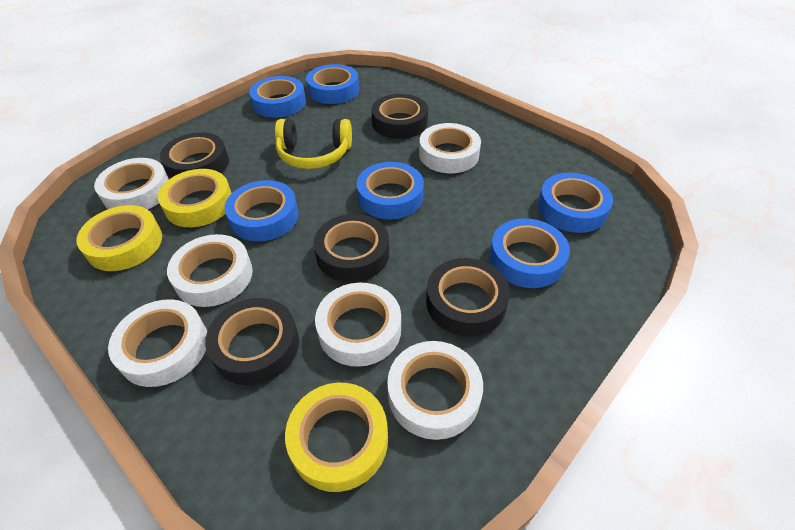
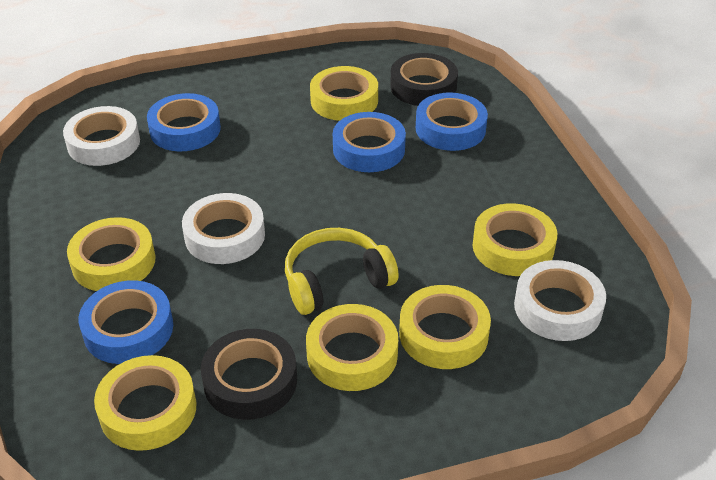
black tape: 5 -> 2
blue tape: 6 -> 4
white tape: 6 -> 3
yellow tape: 3 -> 6

